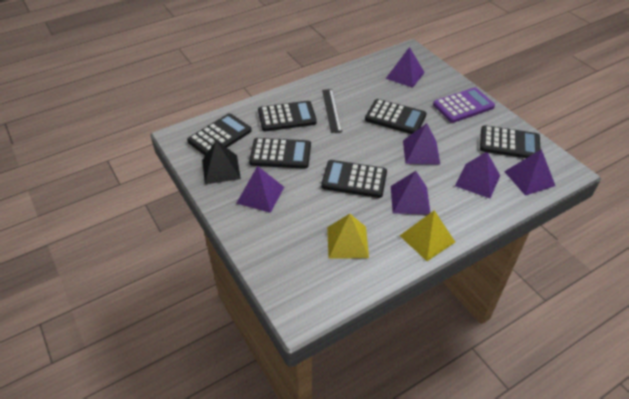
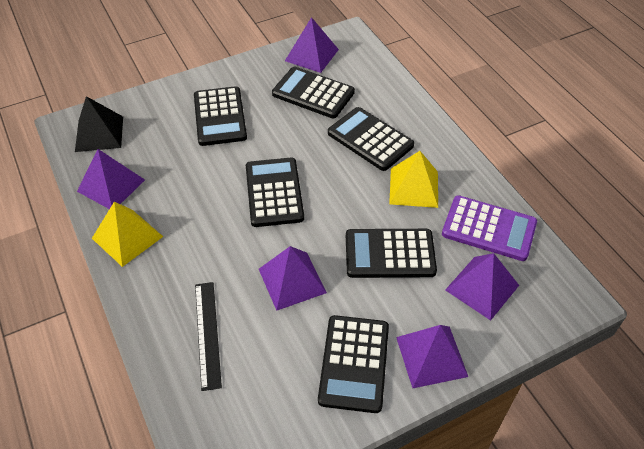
purple pyramid: 6 -> 5

